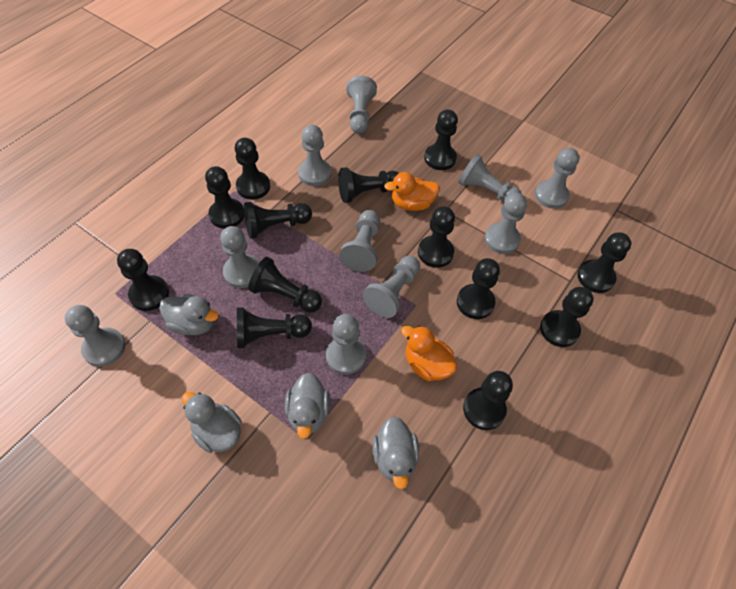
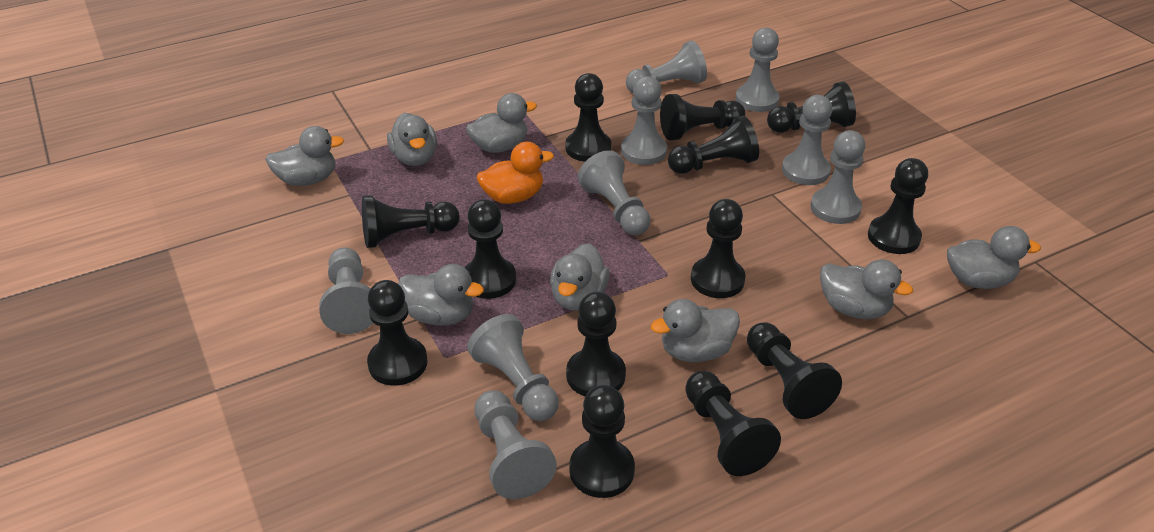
grey duck: 4 -> 8
grey pawn: 10 -> 9
orange duck: 2 -> 1

